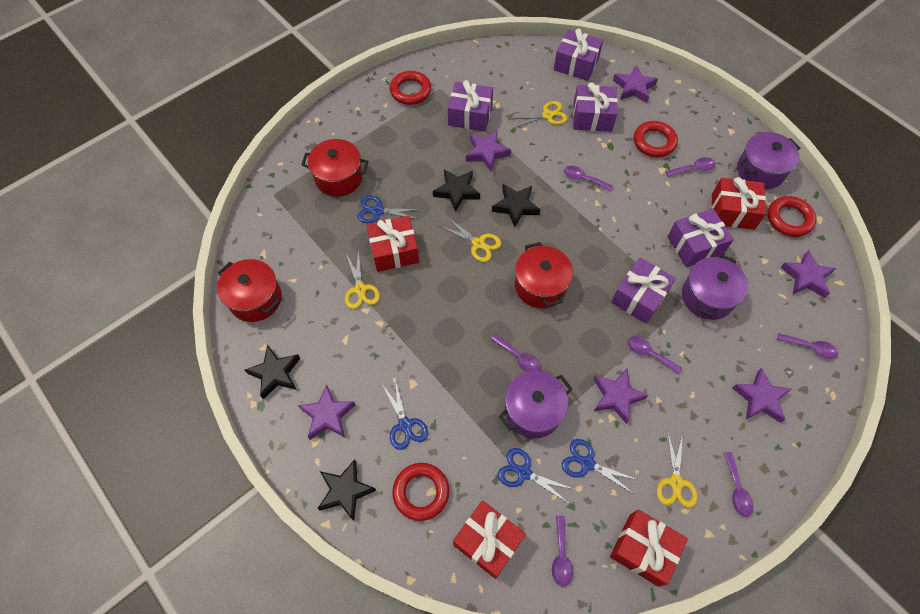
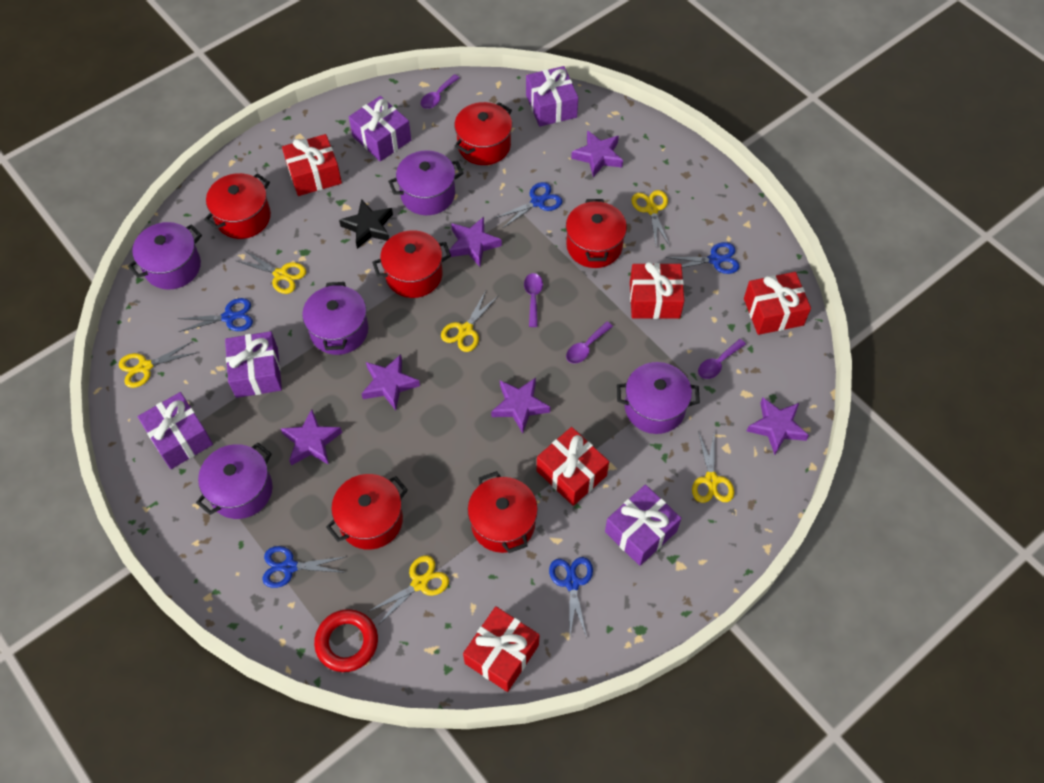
black star: 4 -> 1
blue scissors: 4 -> 5
purple pot: 3 -> 5
purple spoon: 7 -> 4
red gift: 4 -> 5
red pot: 3 -> 6
red ring: 4 -> 1
yellow scissors: 4 -> 6

